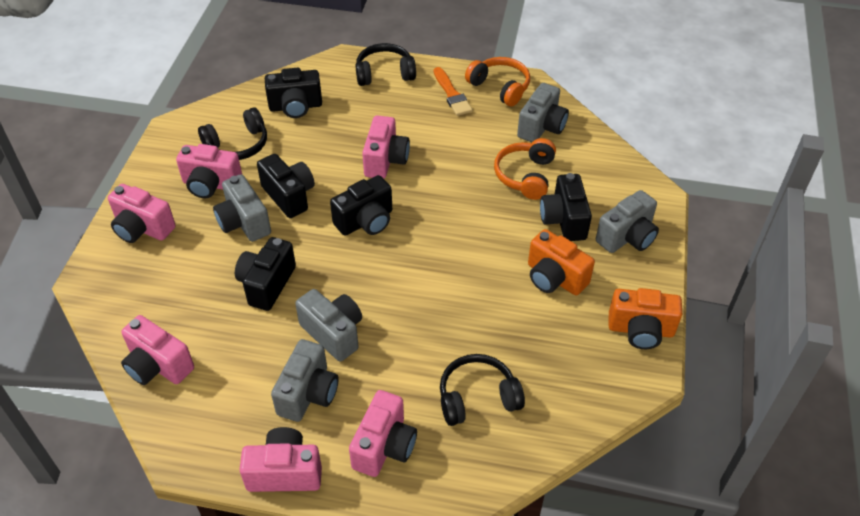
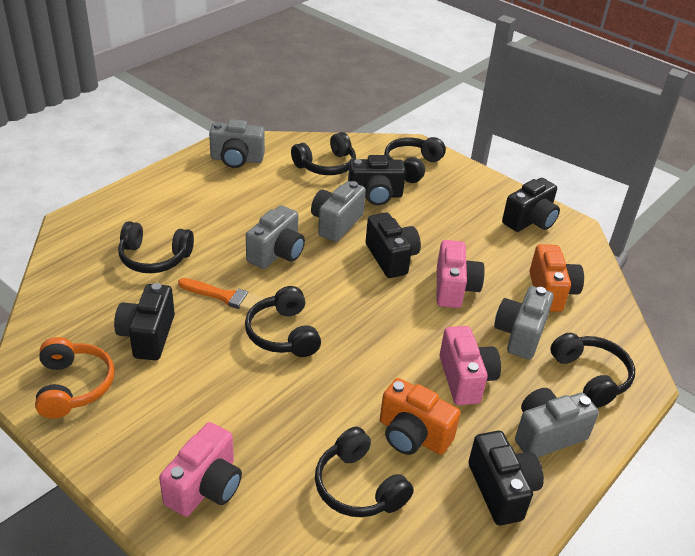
black headphones: 3 -> 6
orange headphones: 2 -> 1
pink camera: 6 -> 3

